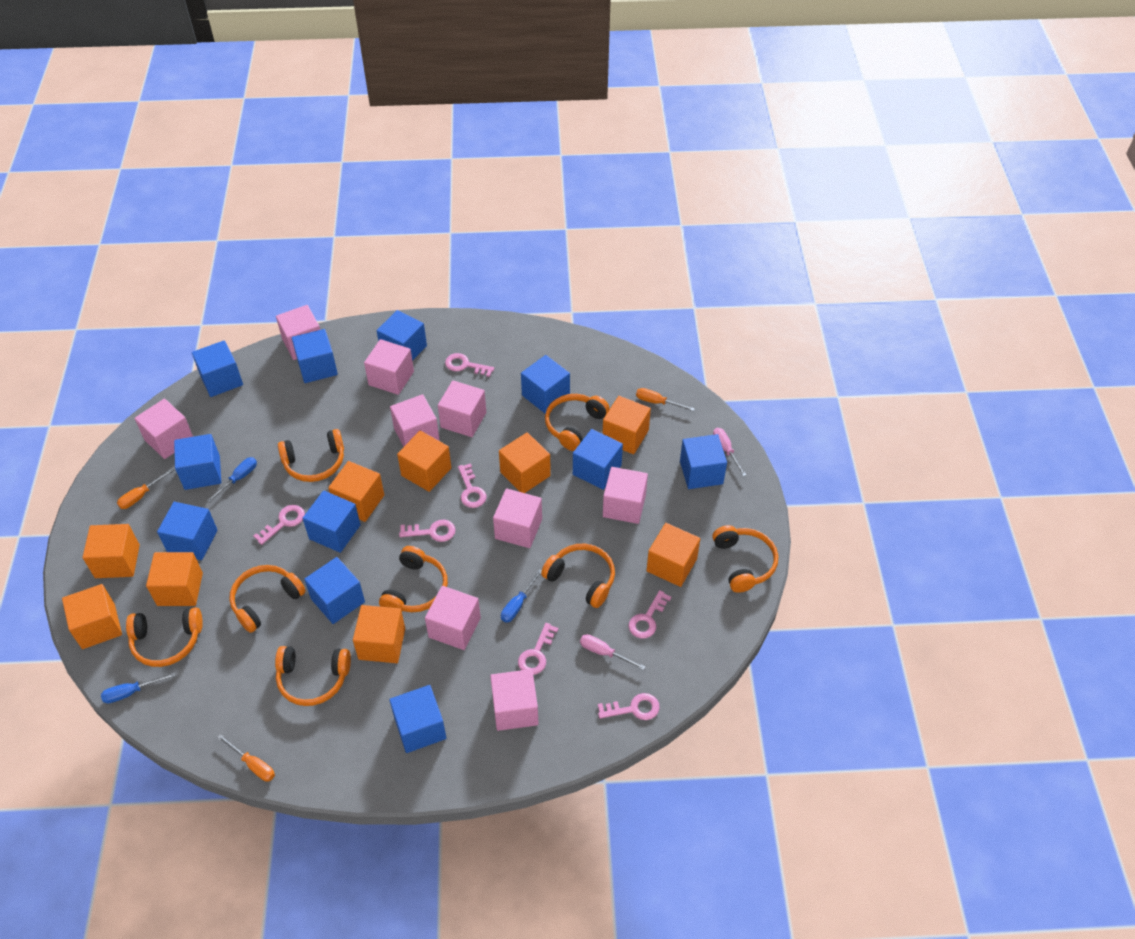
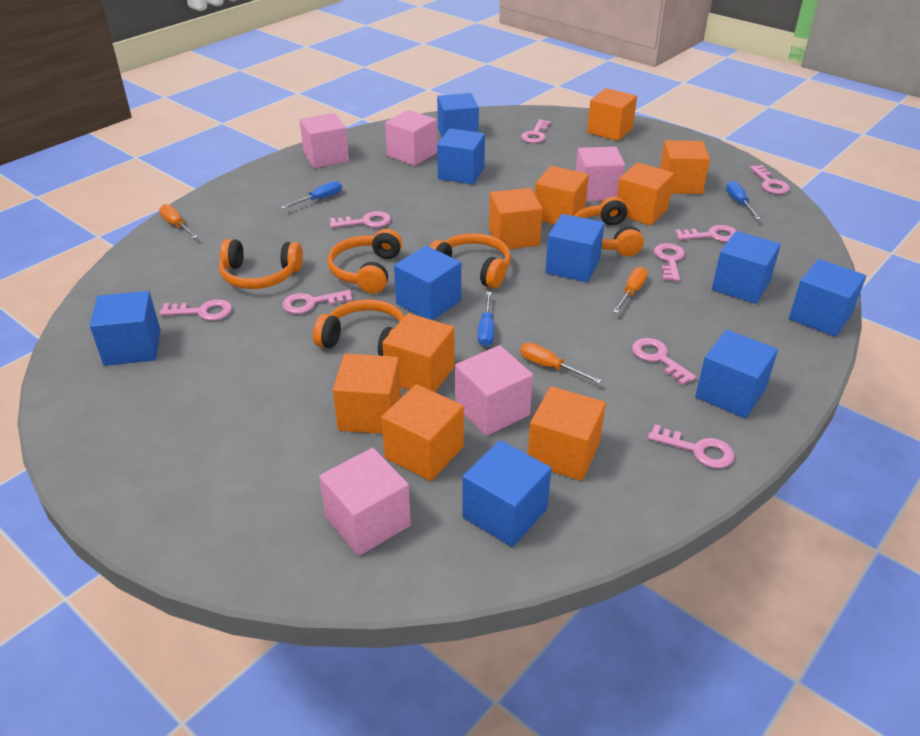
blue cube: 11 -> 9
orange headphones: 8 -> 5
pink cube: 9 -> 5
pink key: 7 -> 9
pink screwdriver: 2 -> 0

